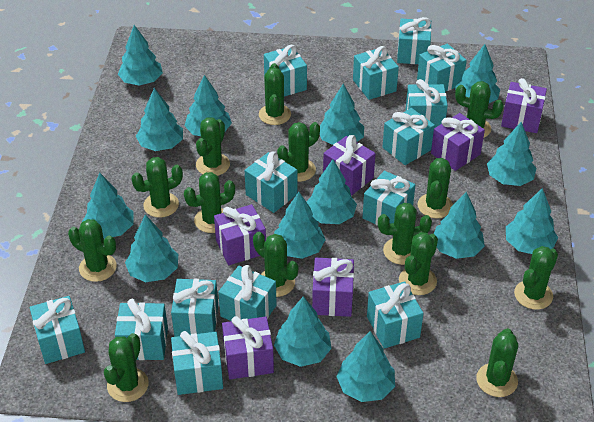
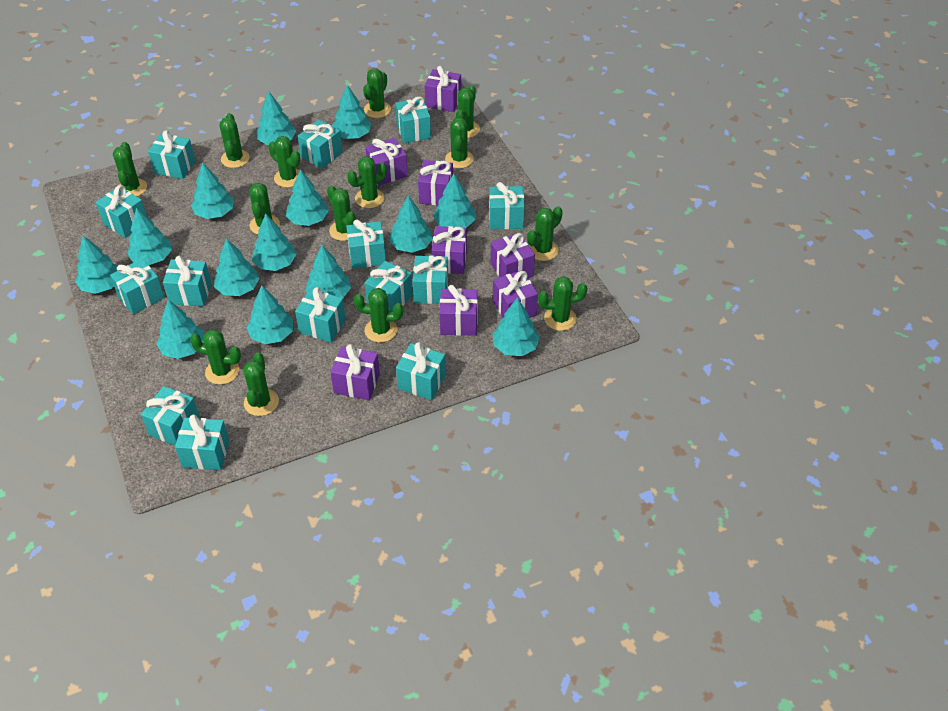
purple gift: 6 -> 8

